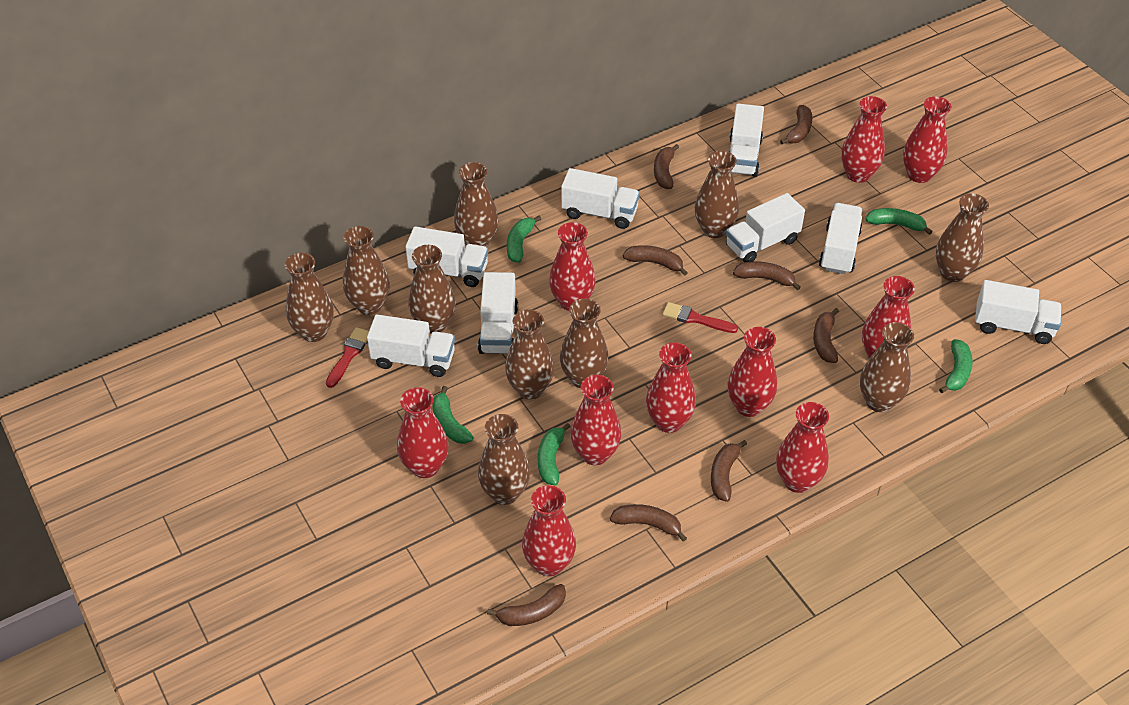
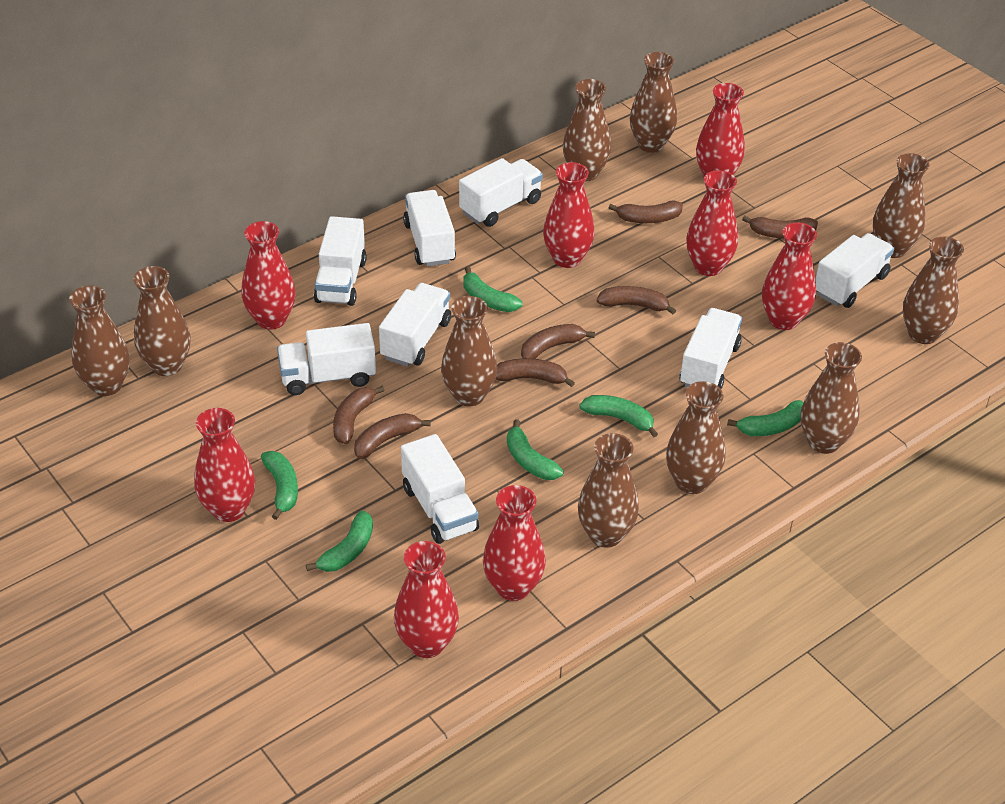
brown banana: 8 -> 7
green banana: 5 -> 6
red brush: 2 -> 0
red vase: 10 -> 8

